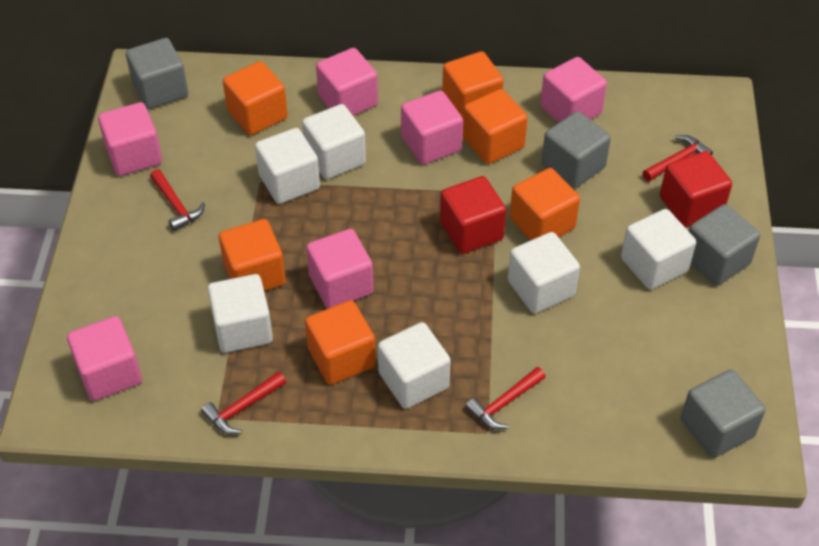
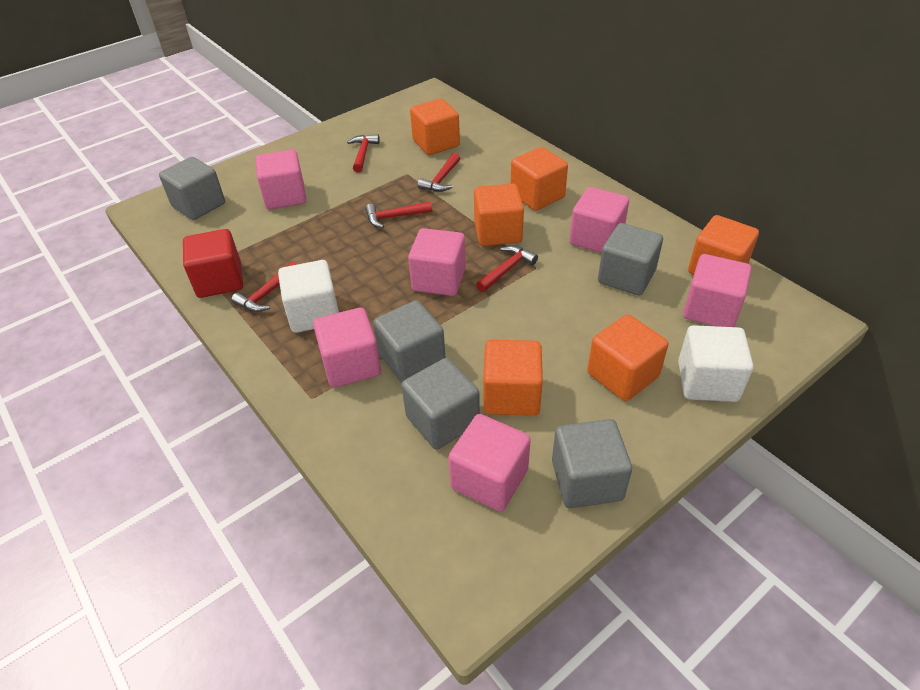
grey cube: 4 -> 5
red cube: 2 -> 1
red hammer: 4 -> 5
white cube: 6 -> 2

